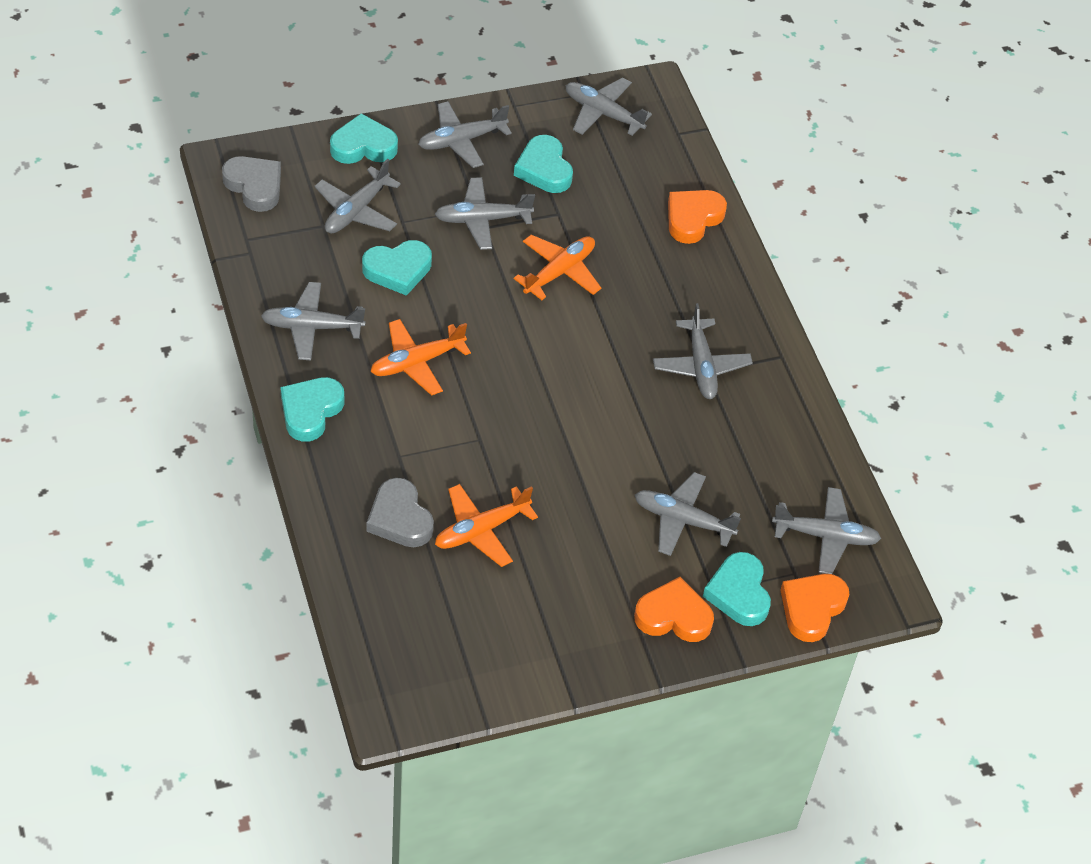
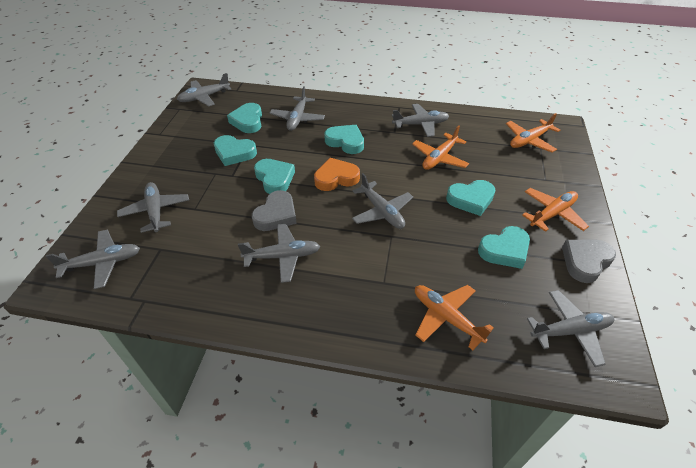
orange heart: 3 -> 1
orange plane: 3 -> 4
turquoise heart: 5 -> 6

